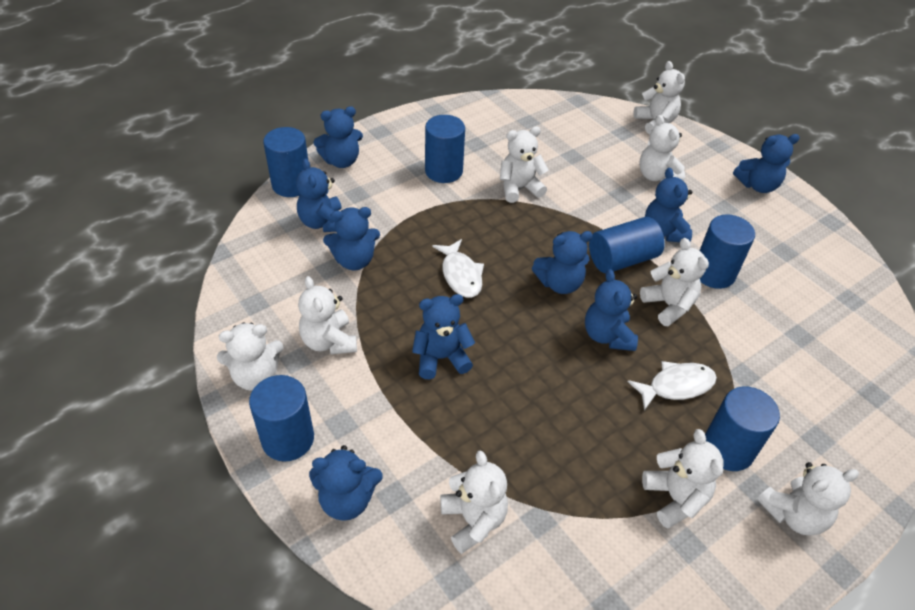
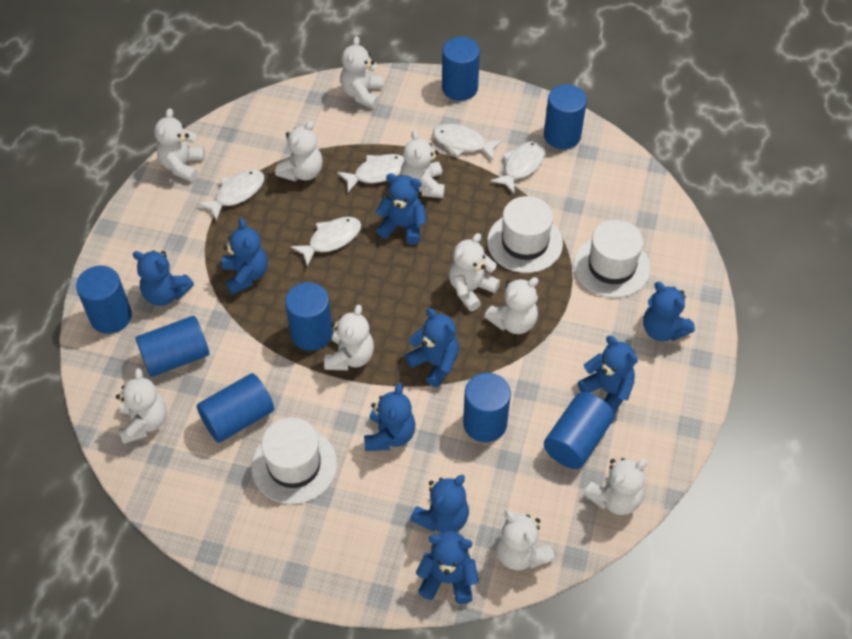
blue cylinder: 6 -> 8
white fish: 2 -> 5
white hat: 0 -> 3
white teddy bear: 9 -> 10

